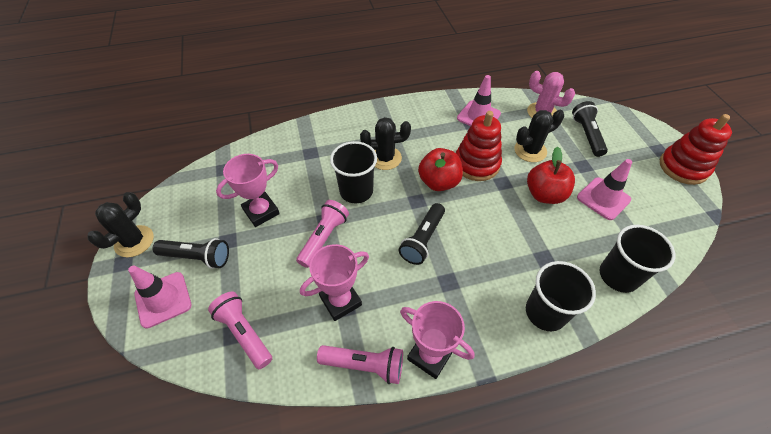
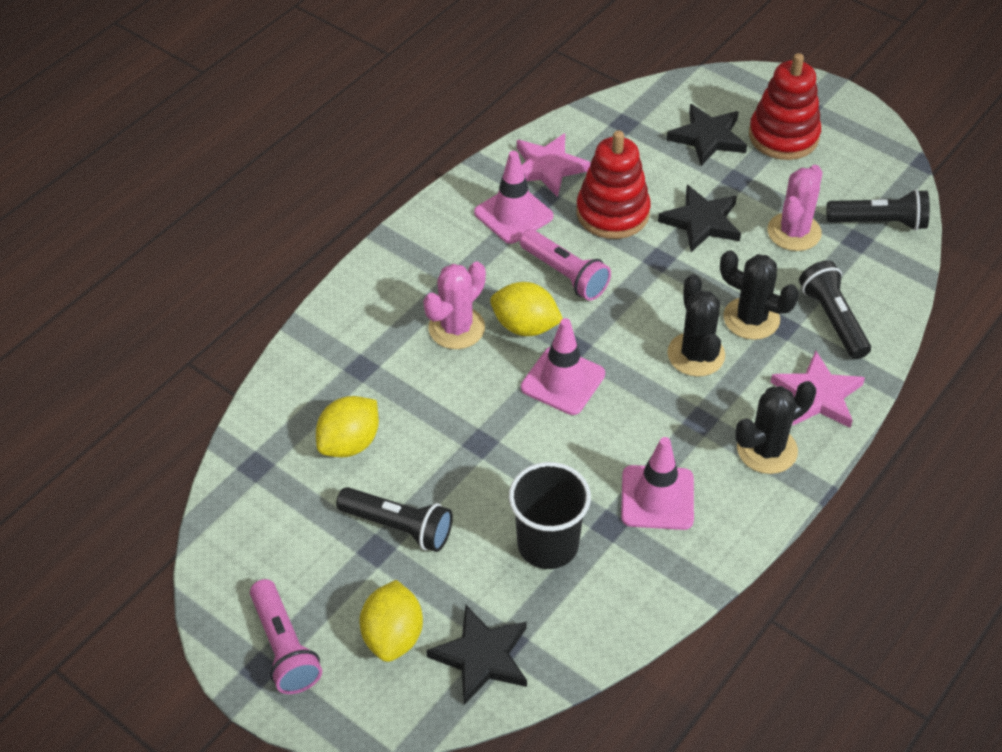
black cup: 3 -> 1
black star: 0 -> 3
pink cactus: 1 -> 2
pink flashlight: 3 -> 2
pink star: 0 -> 2
pink trophy: 3 -> 0
red apple: 2 -> 0
yellow lemon: 0 -> 3

